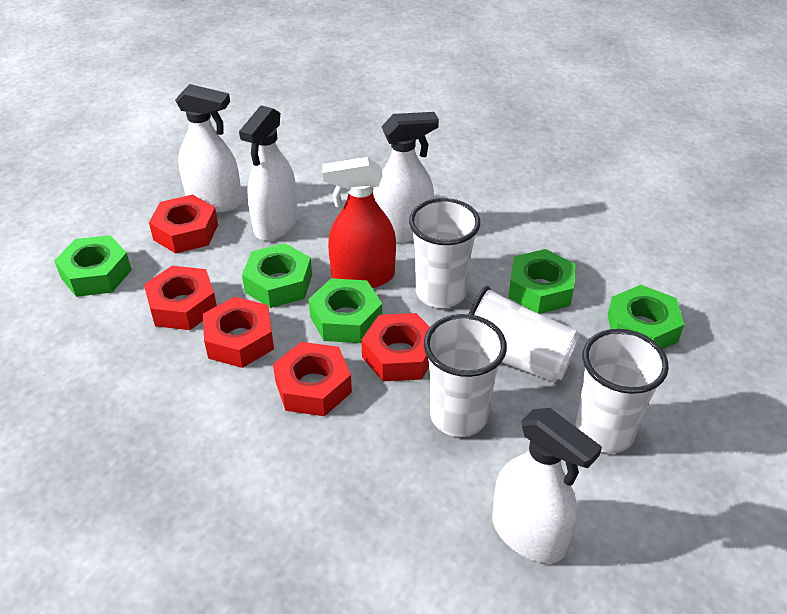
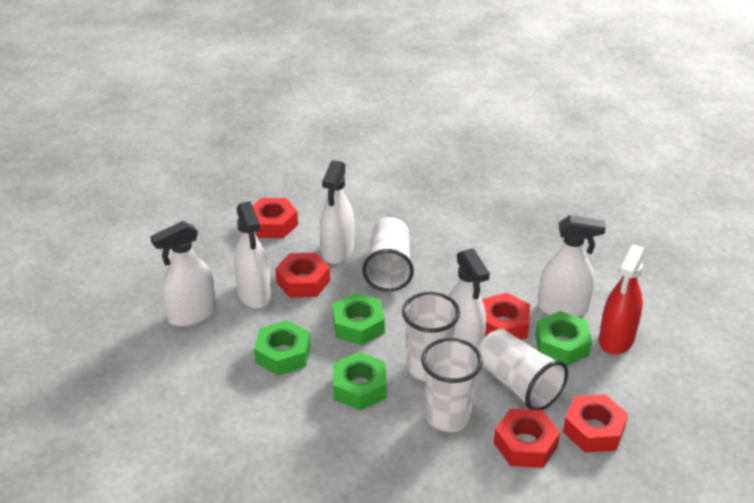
green nut: 5 -> 4
white spray bottle: 4 -> 5

